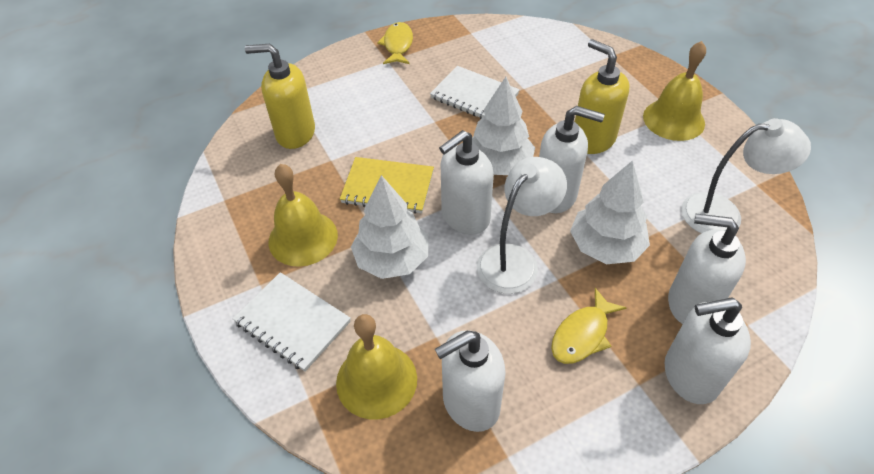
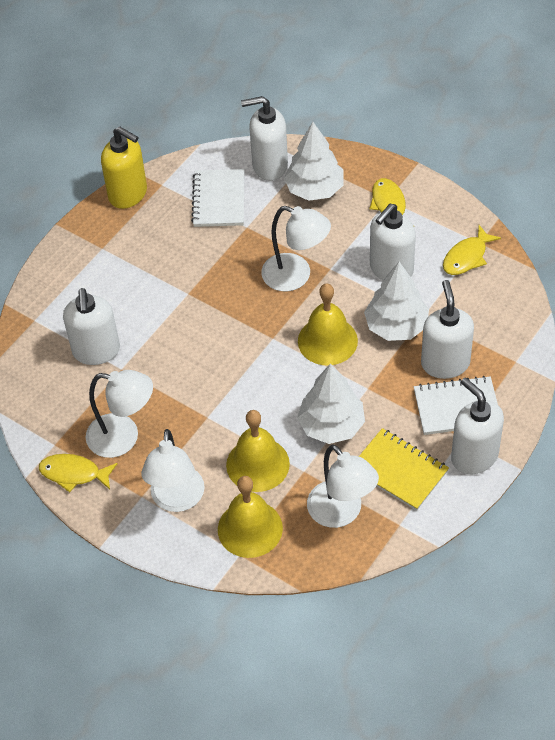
white lamp: 2 -> 4
yellow fish: 2 -> 3
yellow soap dispenser: 2 -> 1

